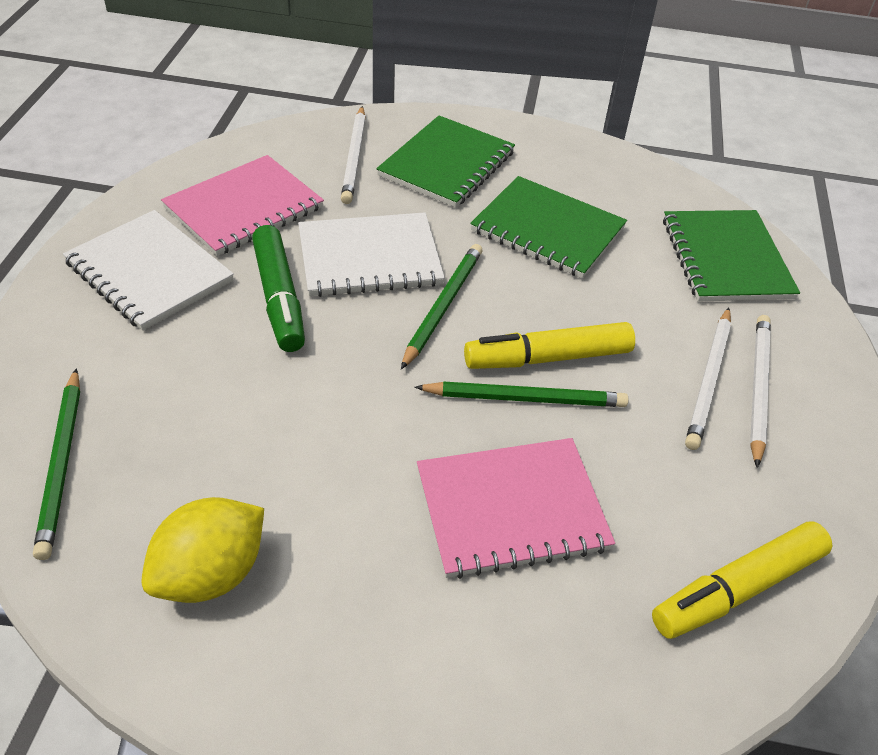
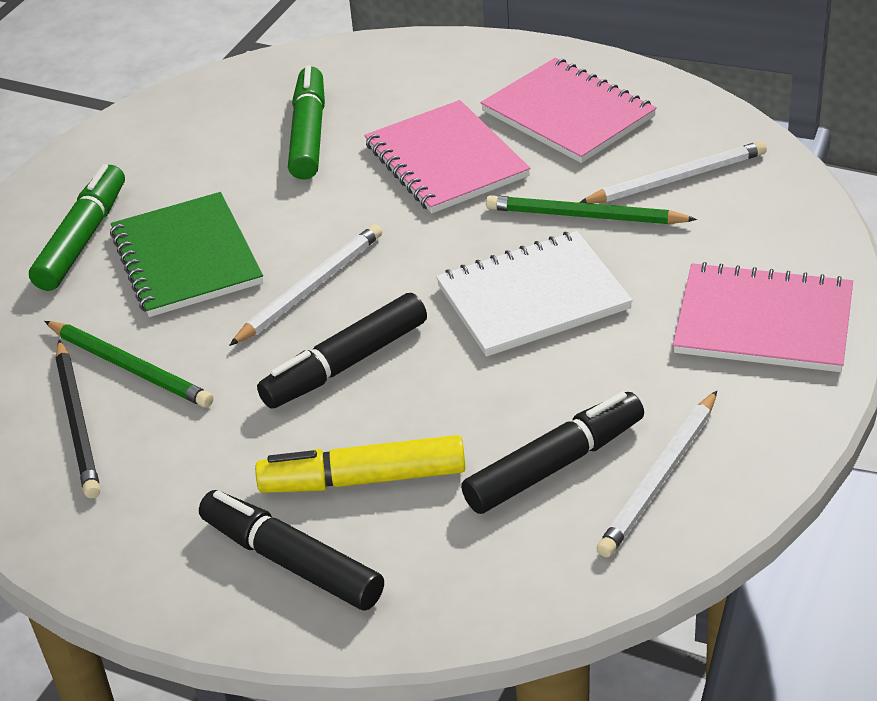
black marker: 0 -> 3
black pencil: 0 -> 1
green marker: 1 -> 2
green notebook: 3 -> 1
green pencil: 3 -> 2
pink notebook: 2 -> 3
white notebook: 2 -> 1
yellow lemon: 1 -> 0
yellow marker: 2 -> 1

